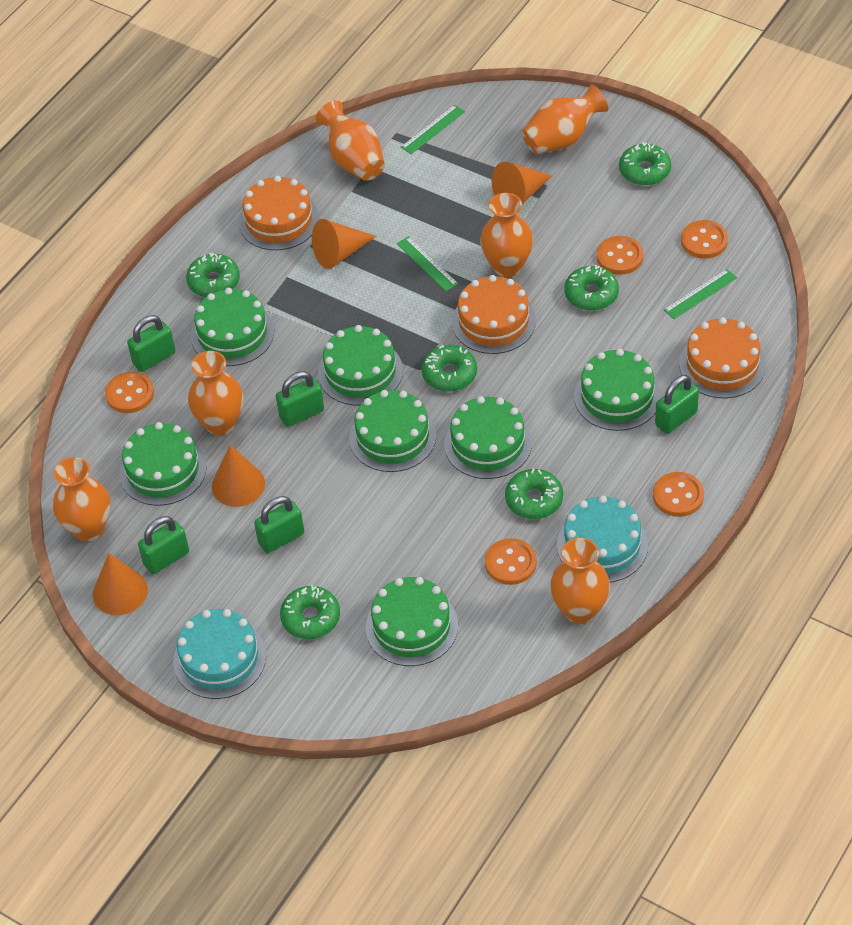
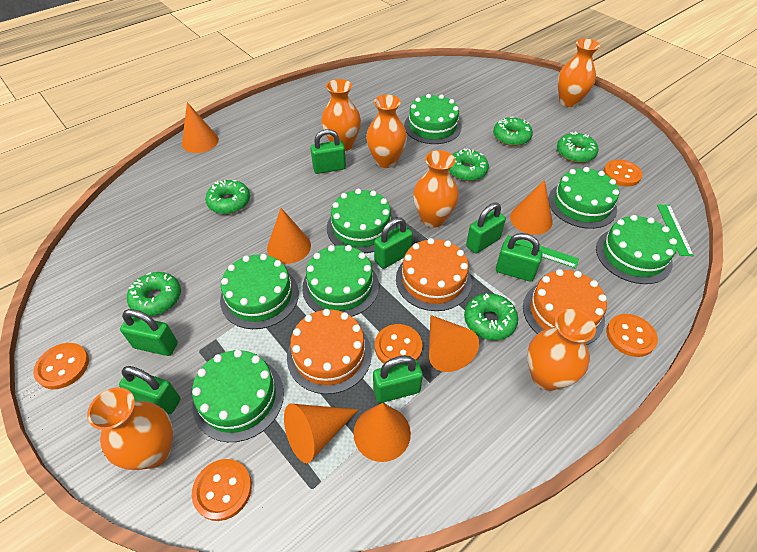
green padlock: 5 -> 7
green ruler: 3 -> 2
orange cone: 4 -> 6
turquoise cake: 2 -> 0

